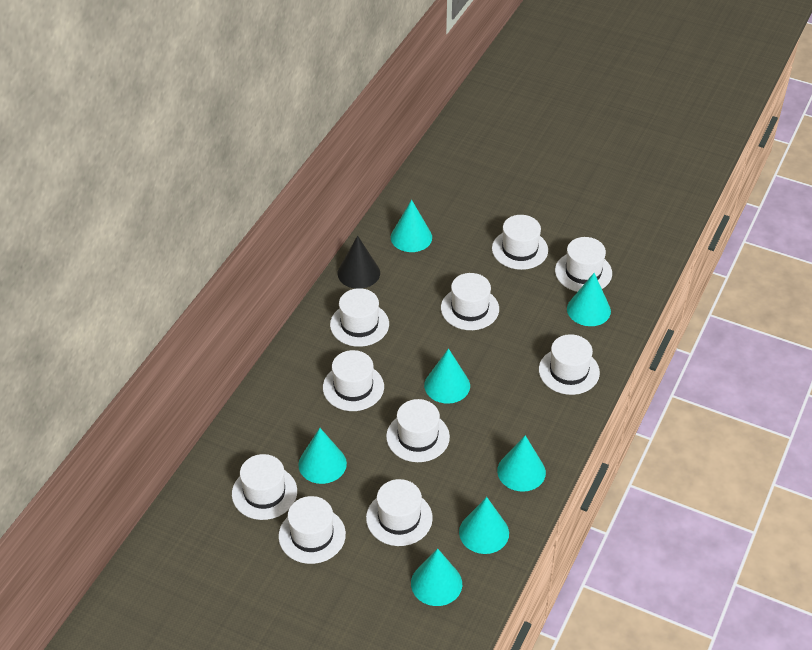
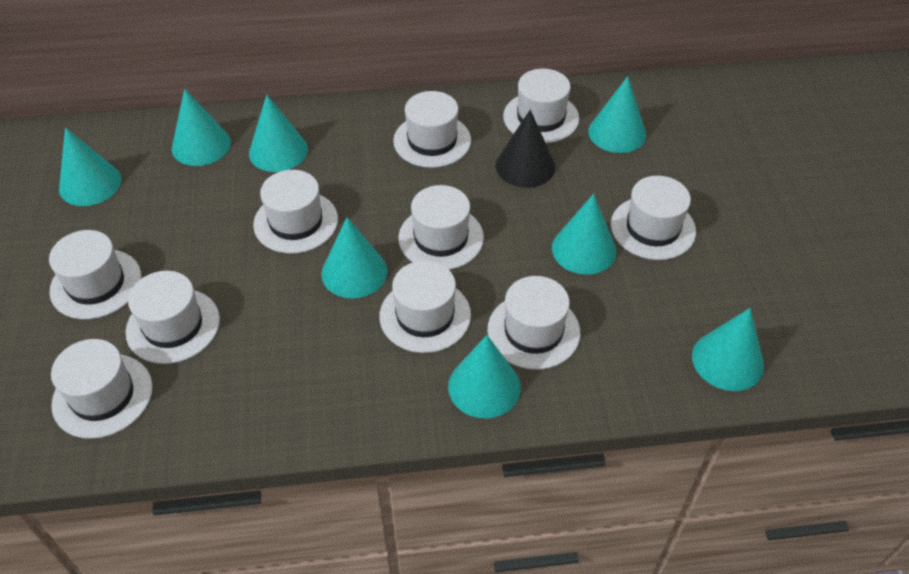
turquoise cone: 7 -> 8

